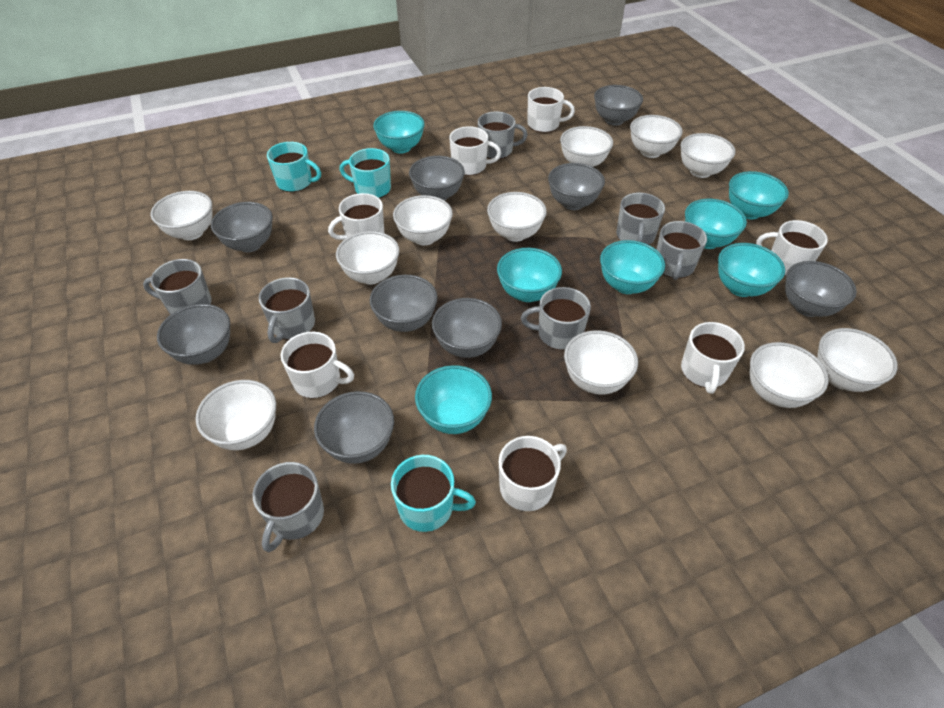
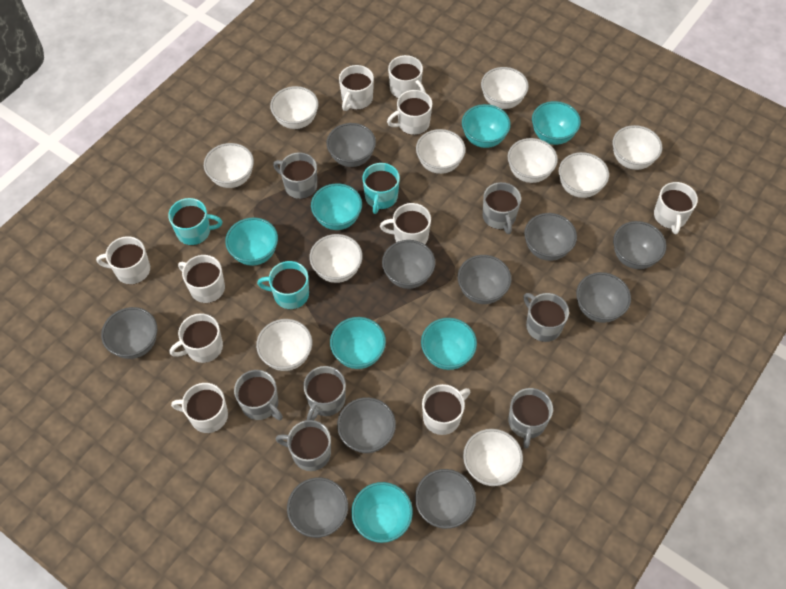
grey bowl: 9 -> 10
white bowl: 11 -> 10
white mug: 7 -> 10

